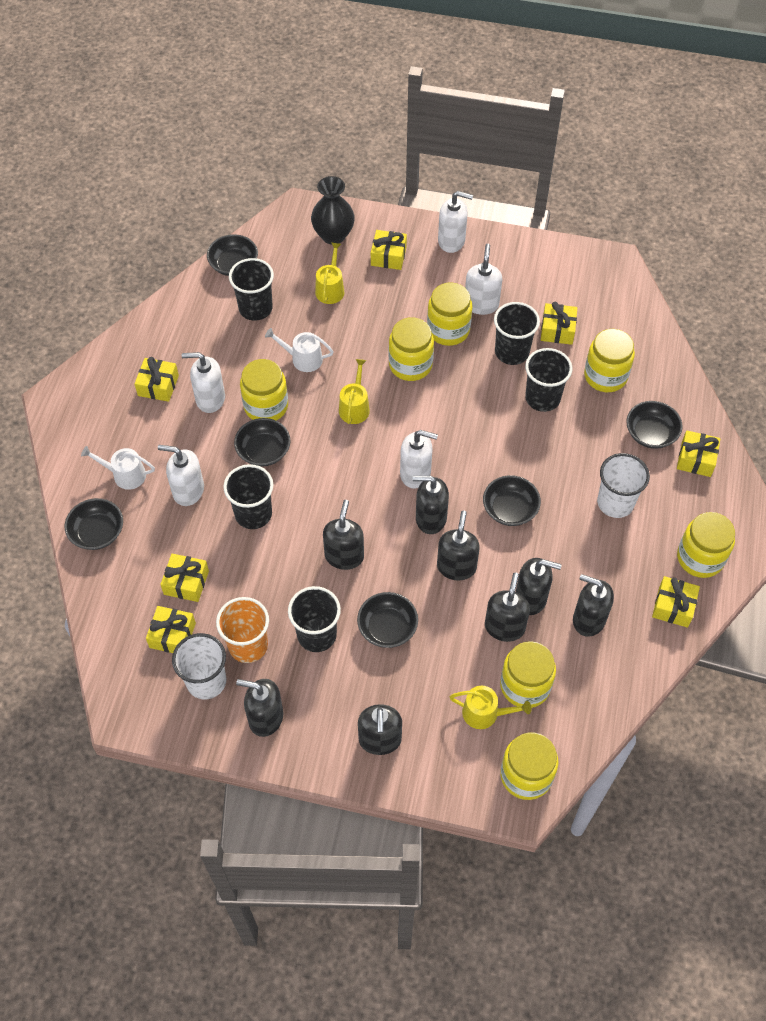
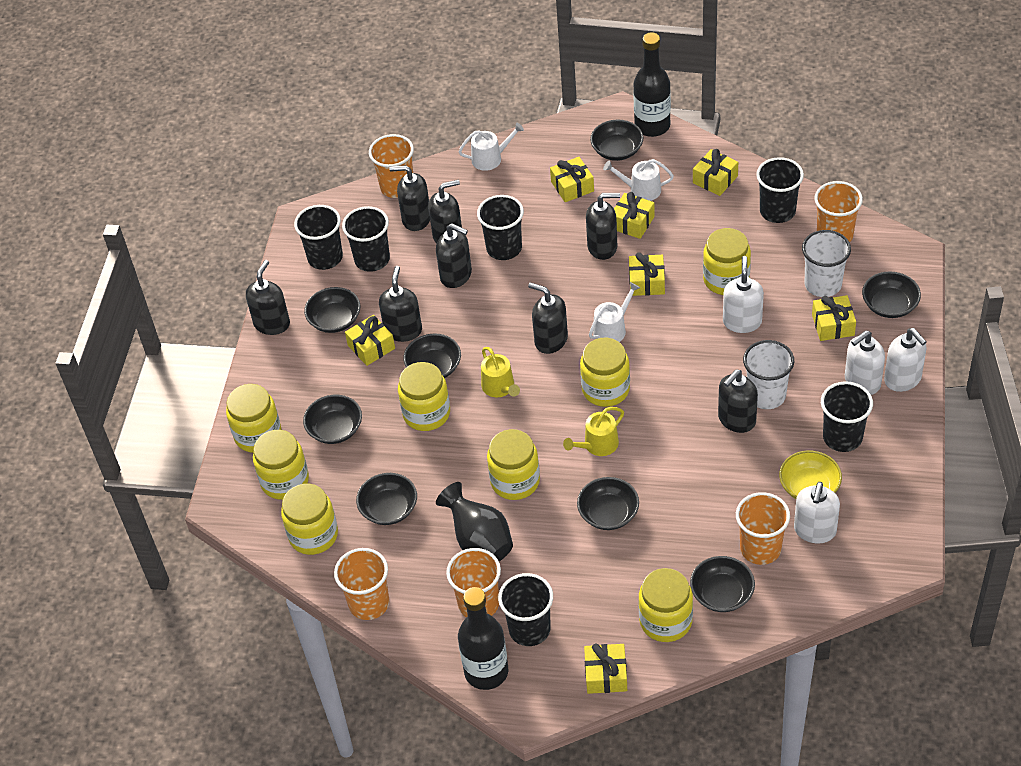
black bottle: 0 -> 2
black bowl: 6 -> 8
black cup: 5 -> 6
orange cup: 1 -> 5
white soap dispenser: 5 -> 4
white watering can: 2 -> 3
yellow bowl: 0 -> 1
yellow jar: 7 -> 8
yellow watering can: 3 -> 2

